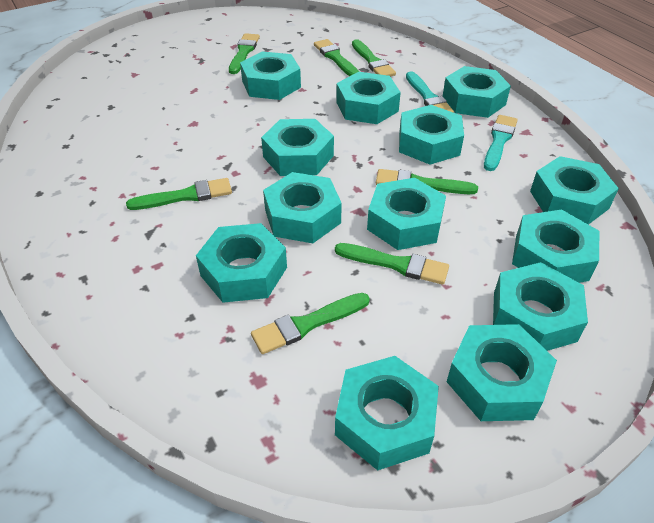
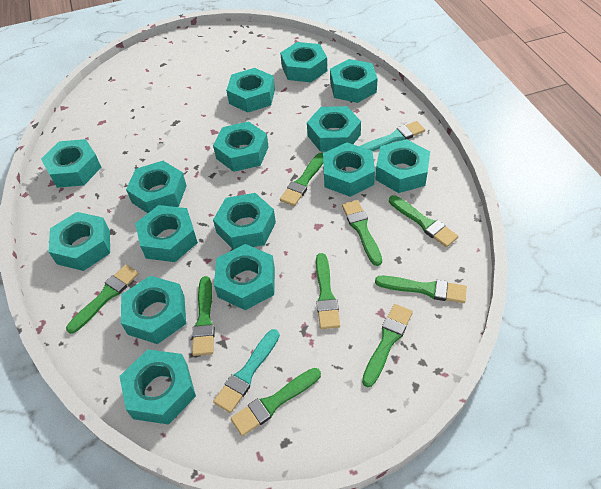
green brush: 7 -> 9
turquoise nut: 13 -> 15

